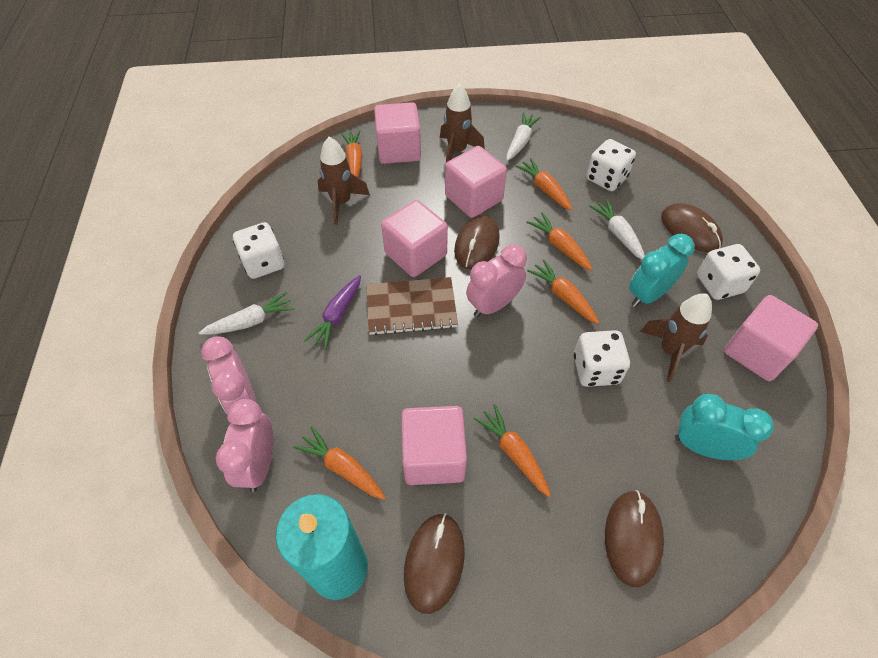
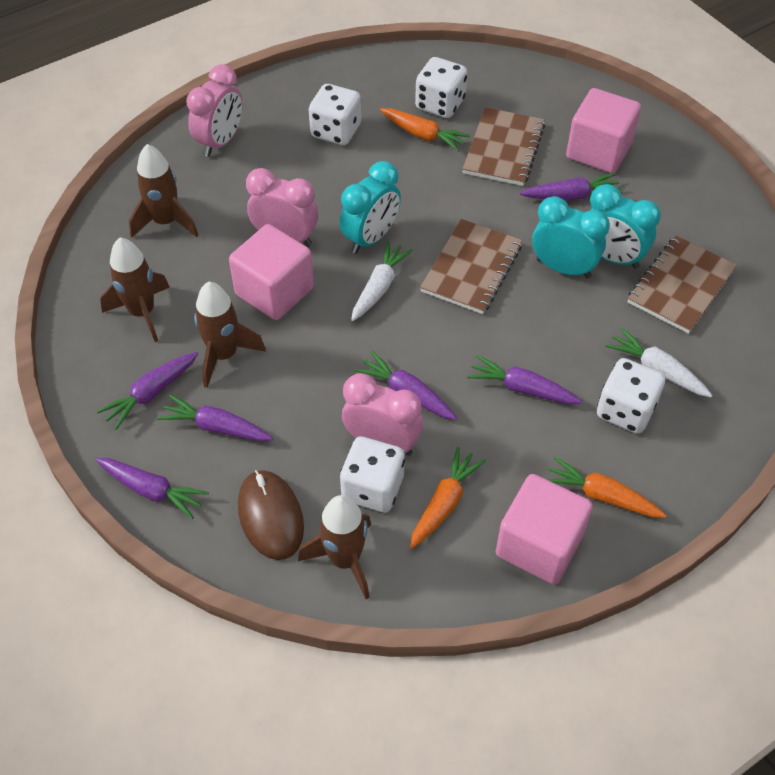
brown mouse: 4 -> 1
brown notebook: 1 -> 3
brown rocket: 3 -> 4
orange carrot: 6 -> 3
pink cube: 5 -> 3
purple carrot: 1 -> 6
turquoise candle: 1 -> 0
turquoise clock: 2 -> 3
white carrot: 3 -> 2

